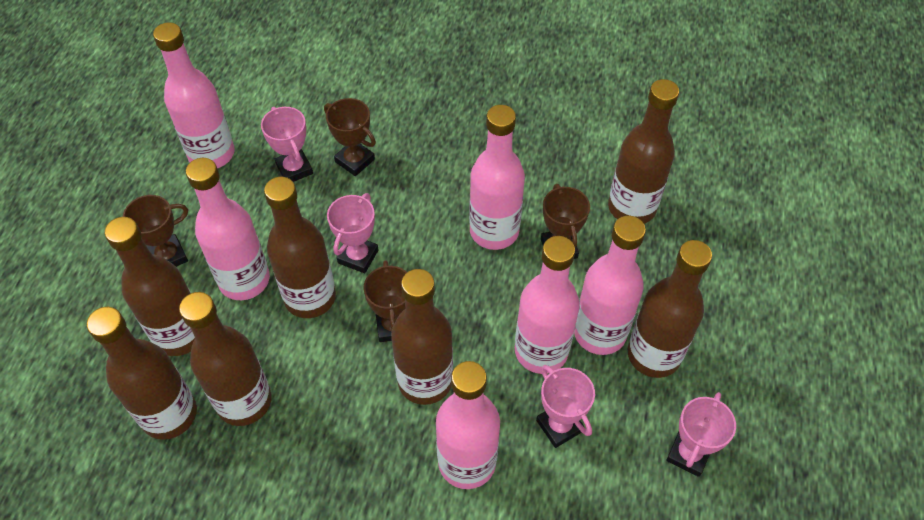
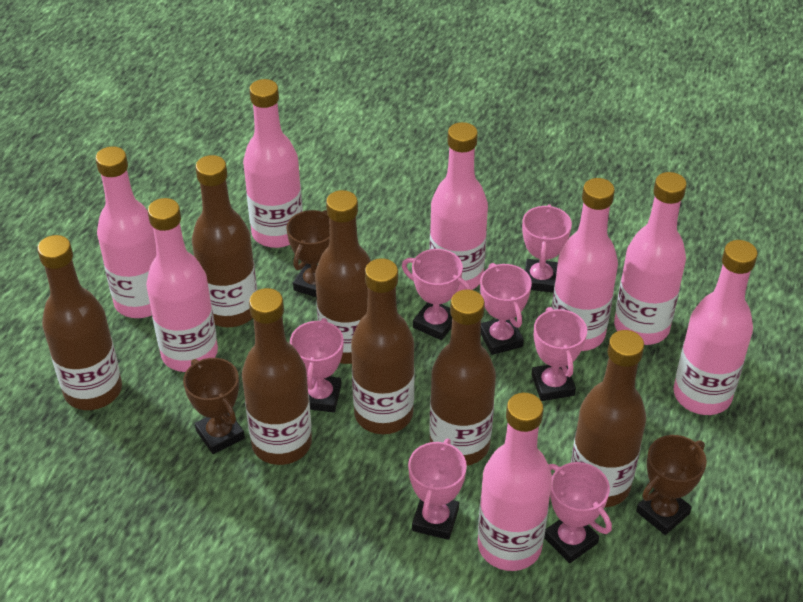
brown trophy: 4 -> 3
pink bottle: 6 -> 8
pink trophy: 4 -> 7

